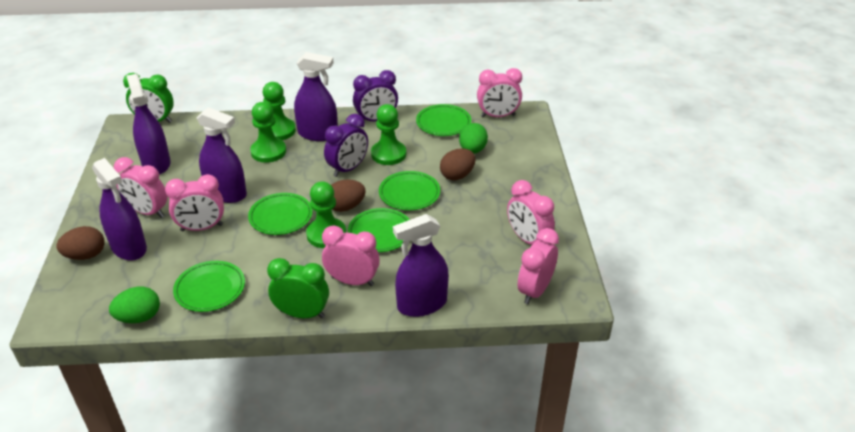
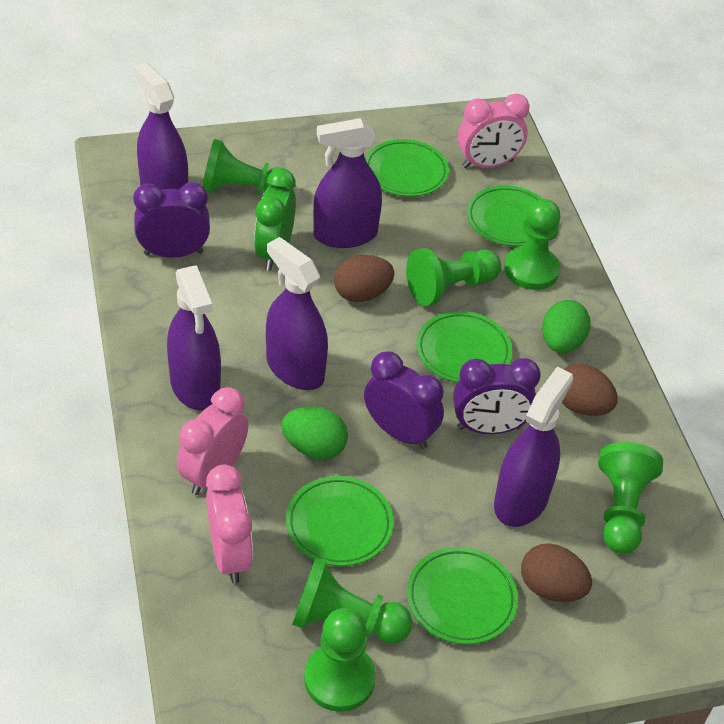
green clock: 2 -> 1
green pawn: 4 -> 6
pink clock: 6 -> 3
purple clock: 2 -> 3

